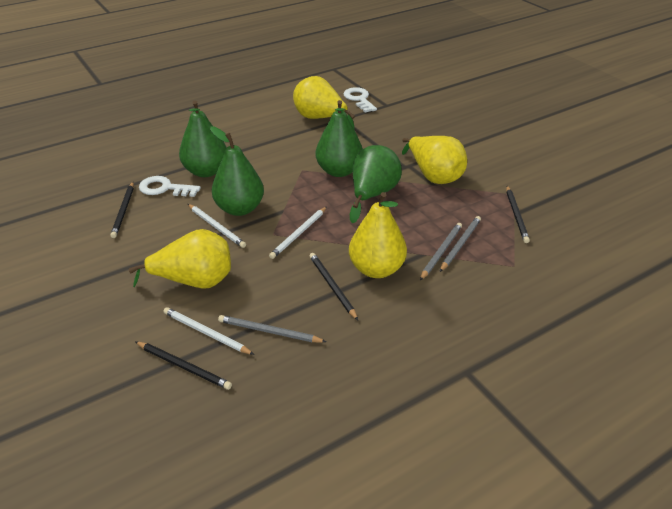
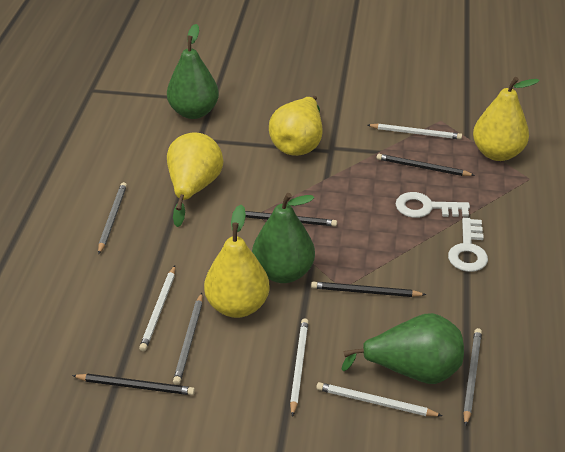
green pear: 4 -> 3
white pencil: 3 -> 4

